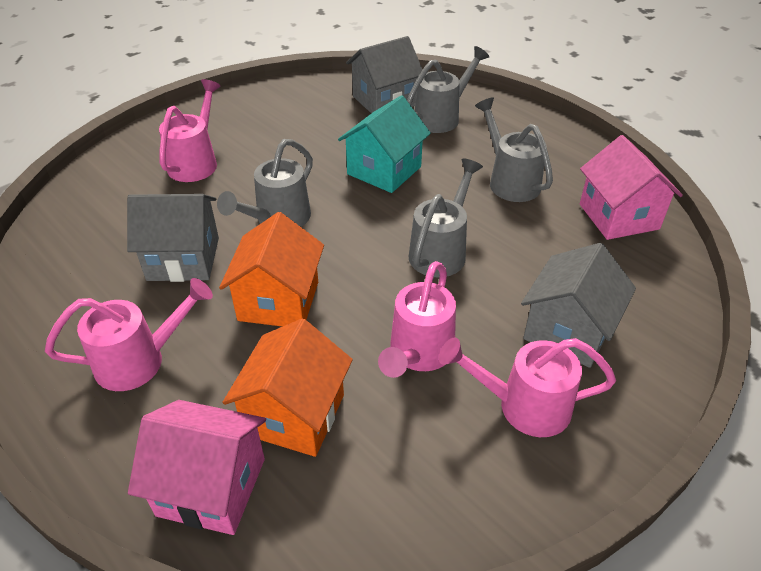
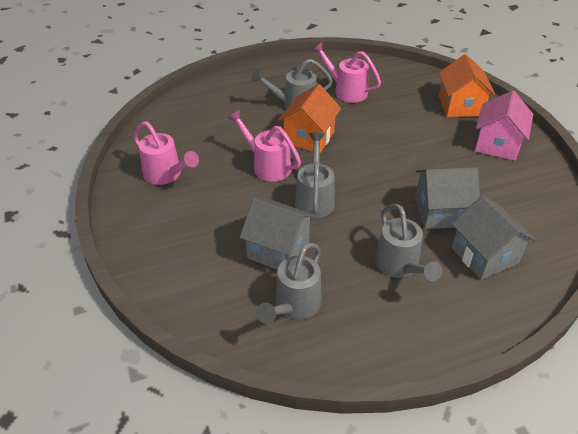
pink house: 2 -> 1
pink watering can: 4 -> 3
turquoise house: 1 -> 0

